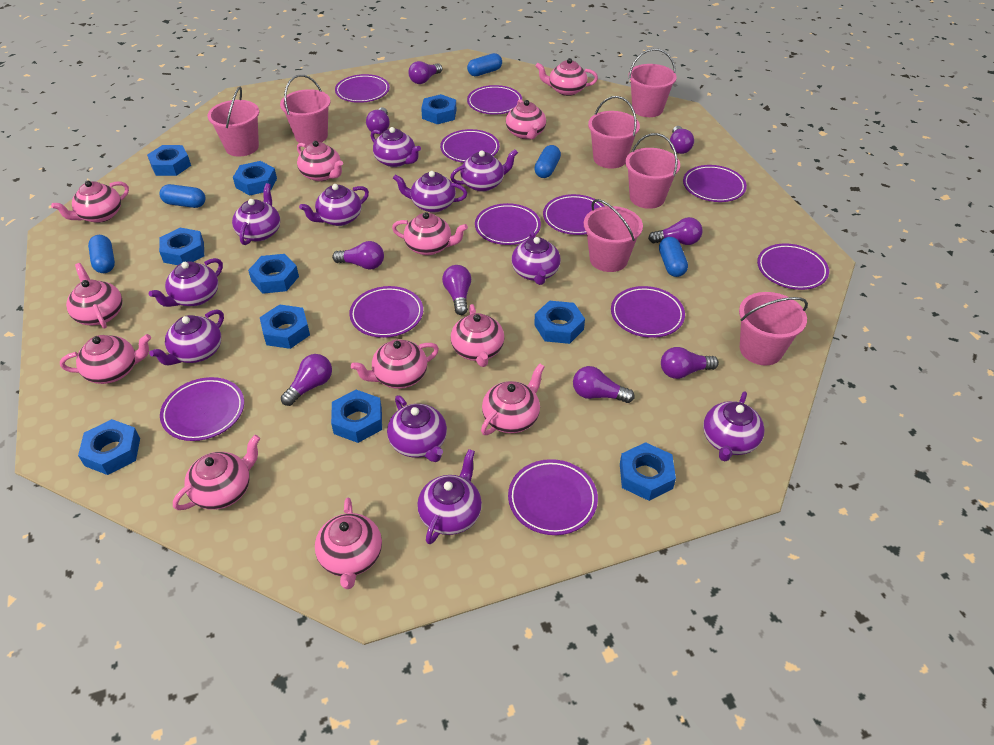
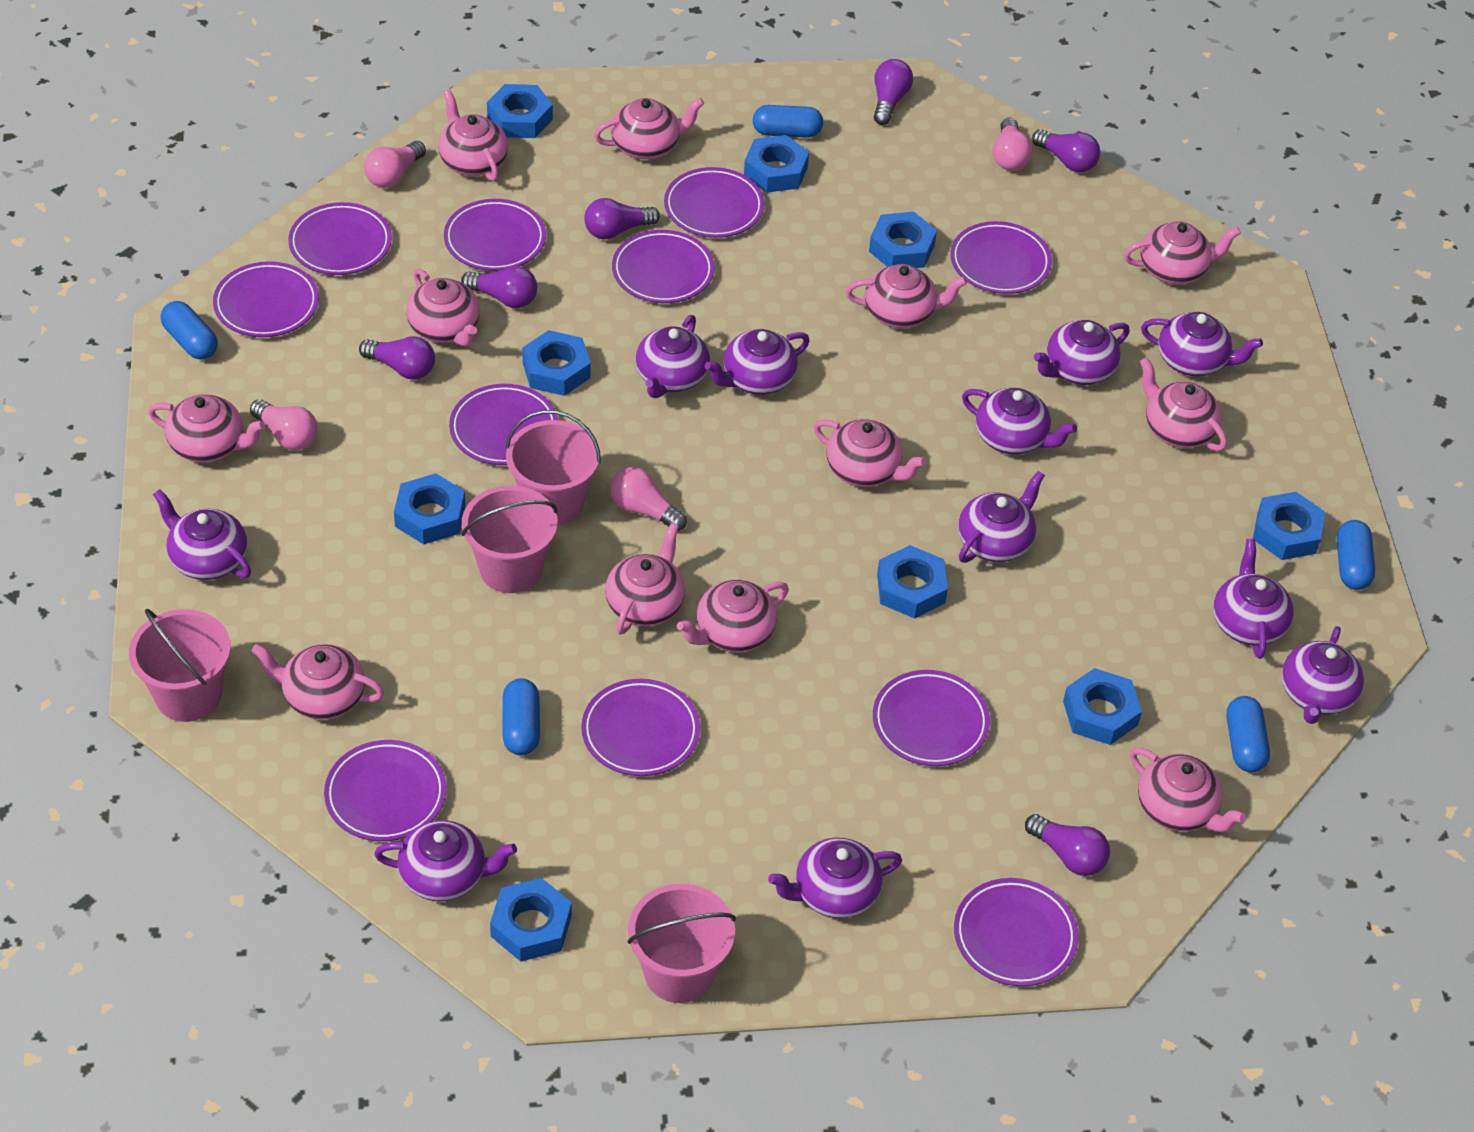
blue nut: 10 -> 9
pink bucket: 7 -> 4
pink light bulb: 0 -> 4
purple light bulb: 9 -> 6

